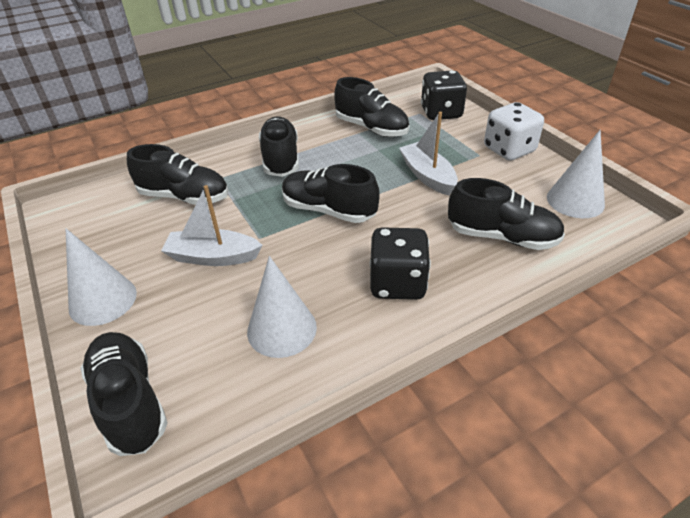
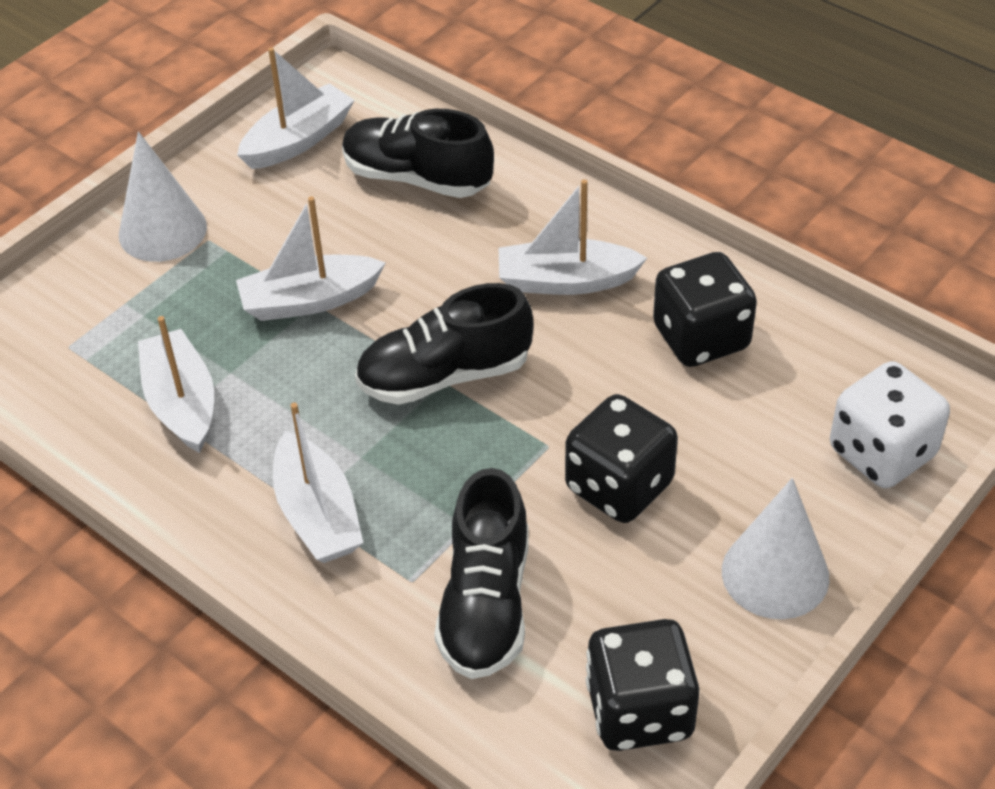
black dice: 2 -> 3
black shoe: 6 -> 3
white boat: 2 -> 5
white cone: 3 -> 2

